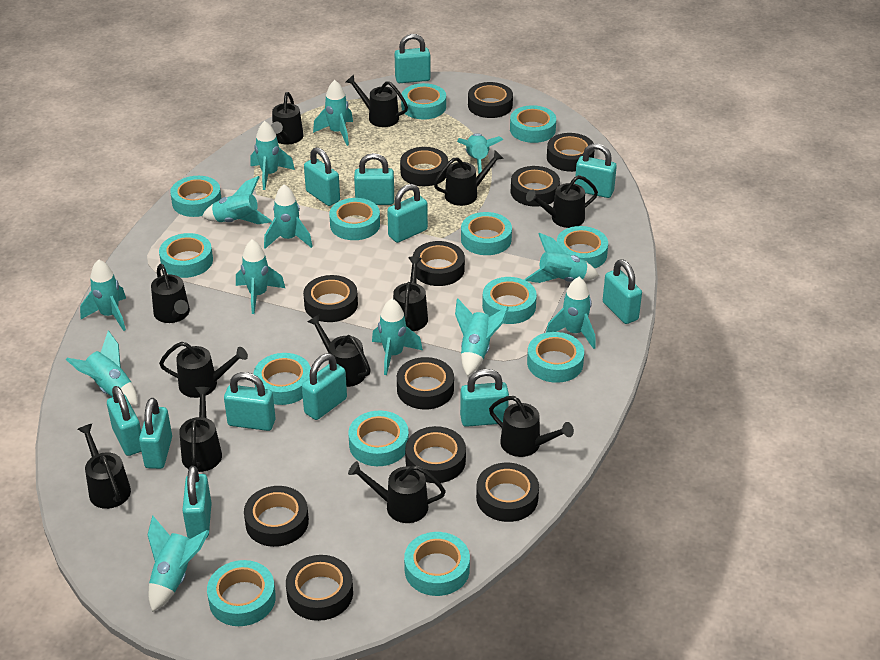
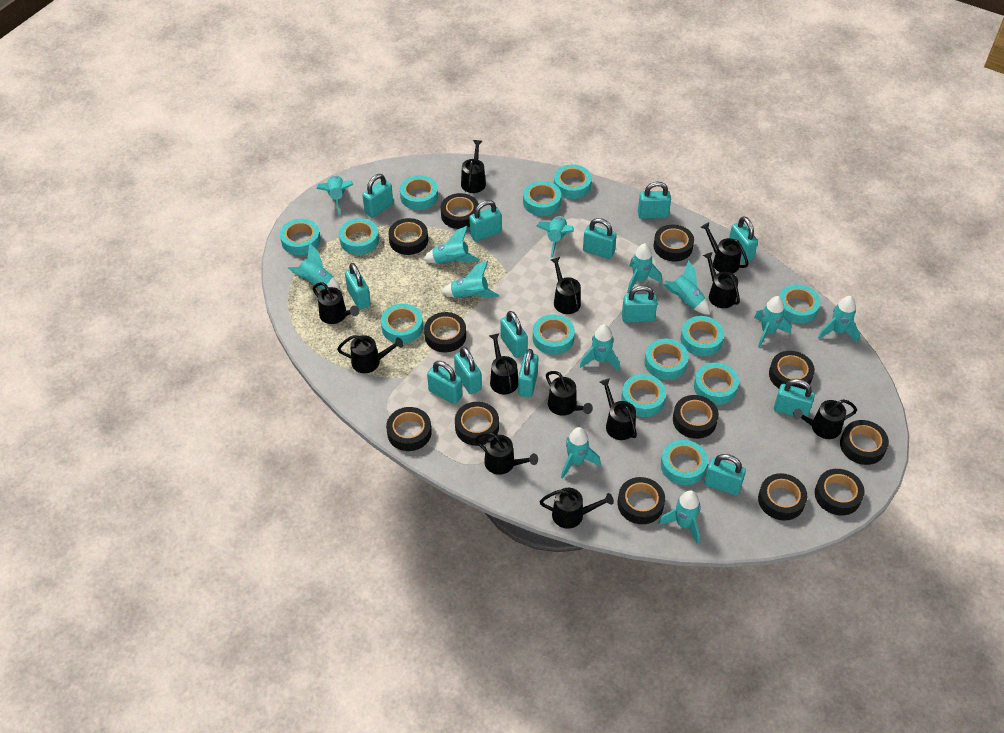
black tape: 11 -> 12
turquoise padlock: 12 -> 13
turquoise rocket: 13 -> 12

